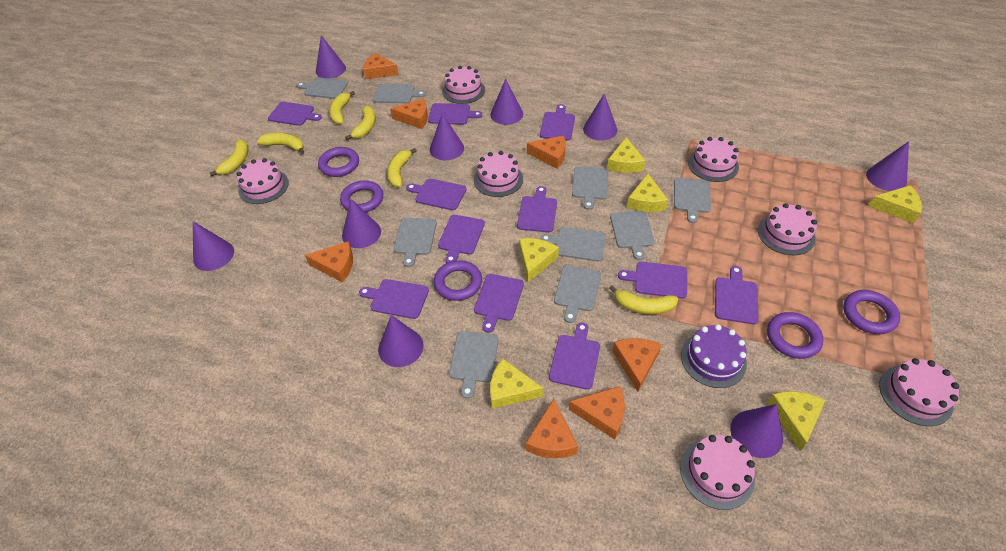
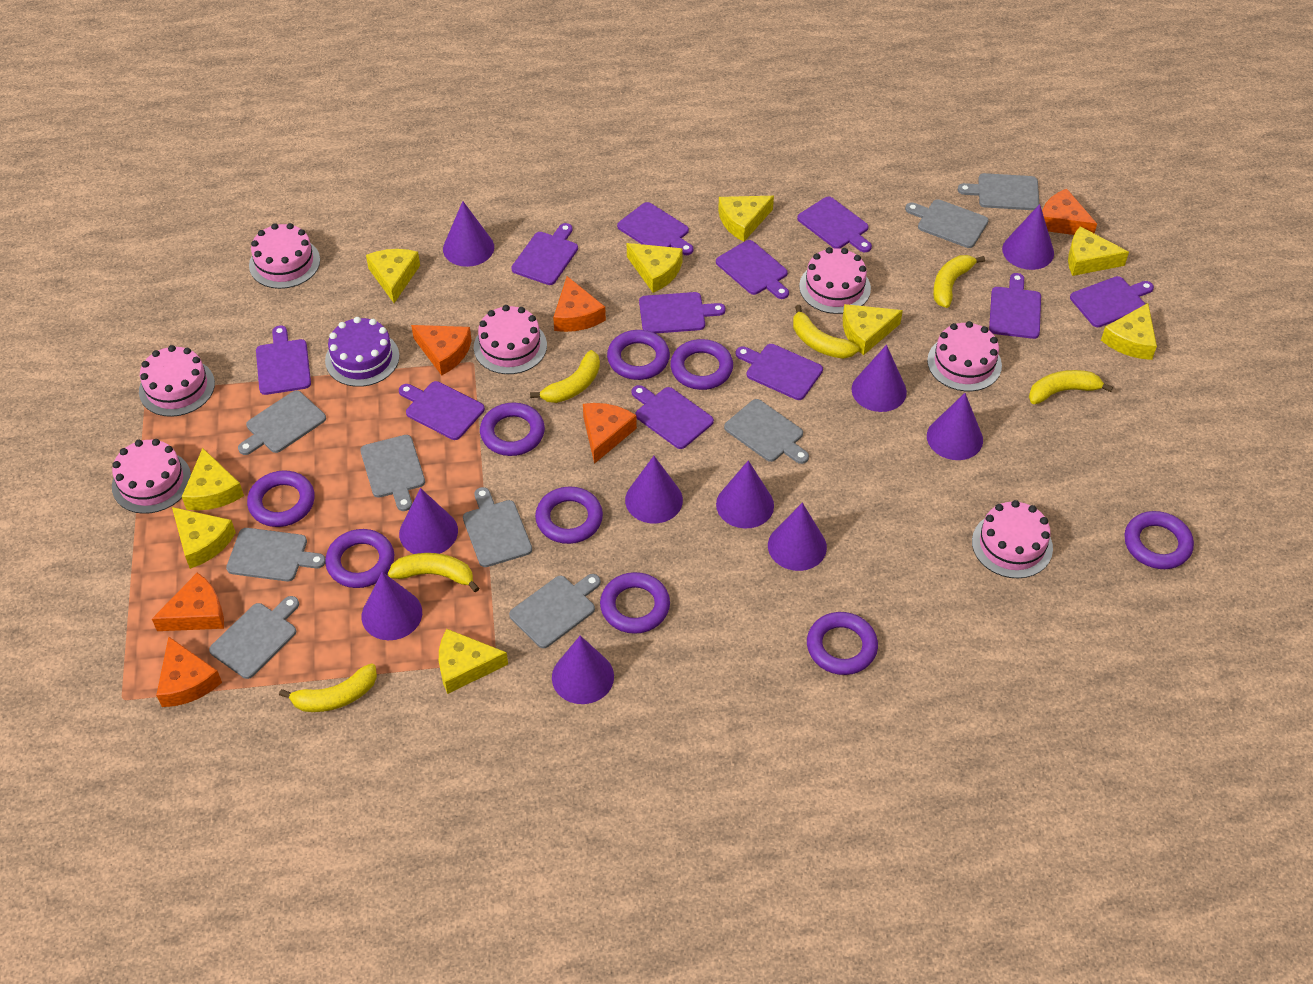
orange cheese: 7 -> 6
purple cone: 9 -> 10
purple ring: 5 -> 9
yellow cheese: 6 -> 9

